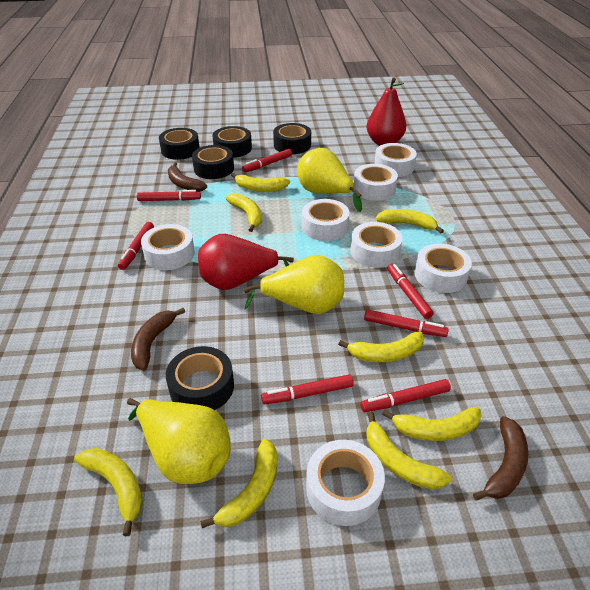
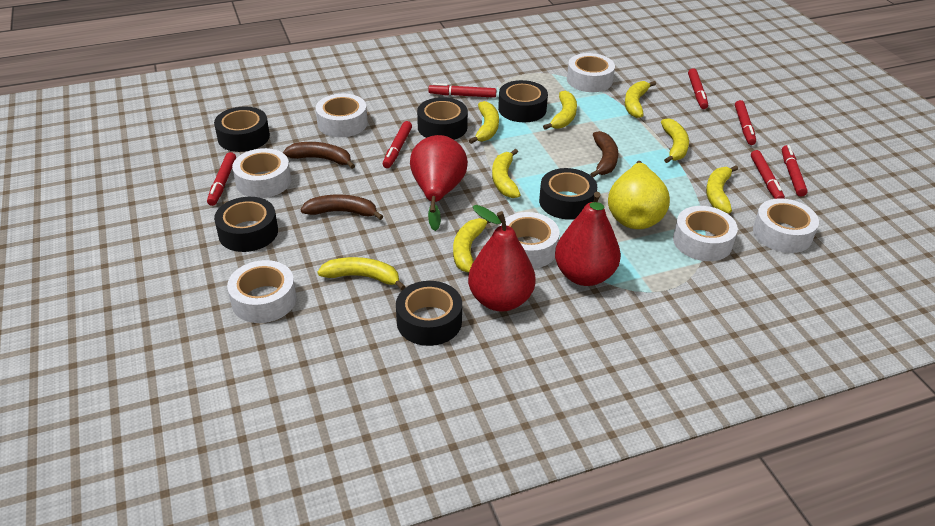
black tape: 5 -> 6
red pear: 2 -> 3
yellow pear: 3 -> 1

